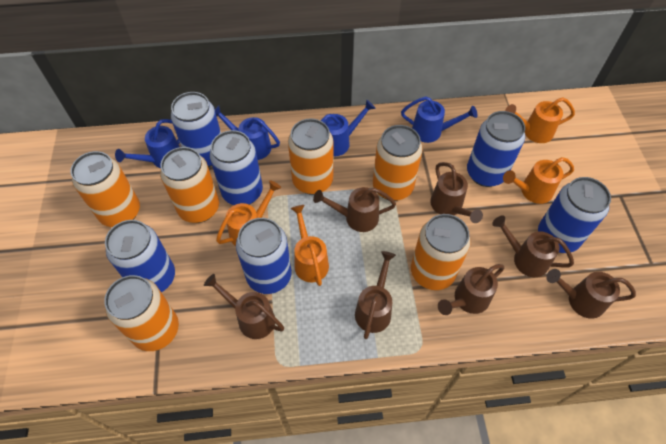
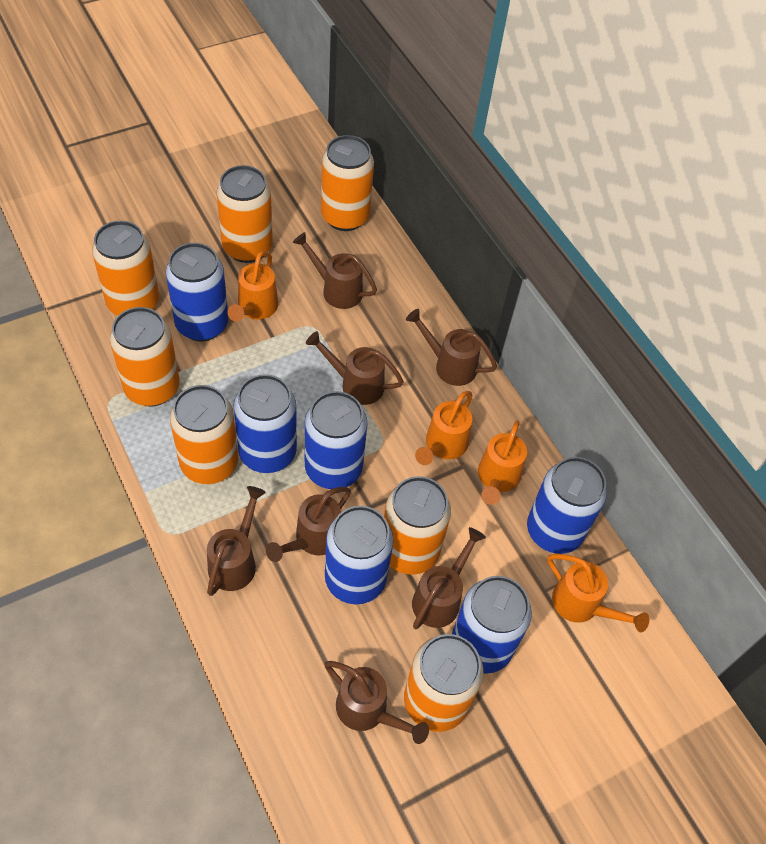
blue watering can: 4 -> 0
orange can: 6 -> 7

